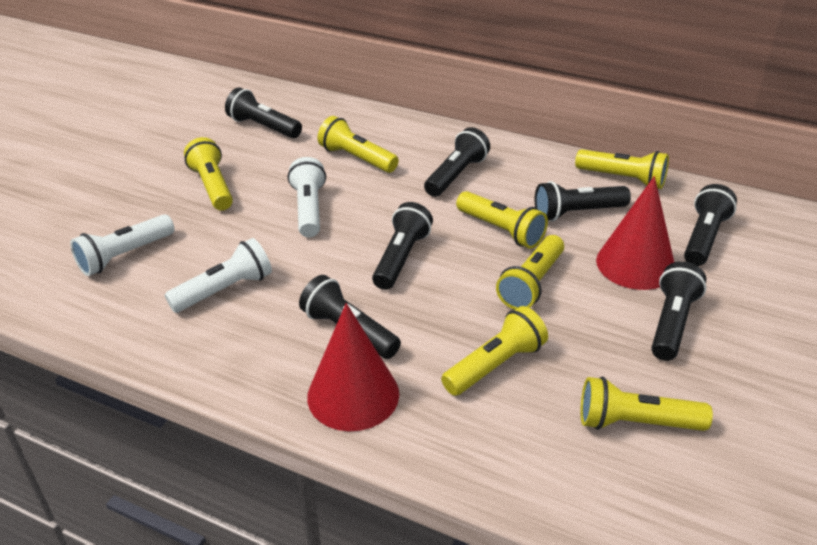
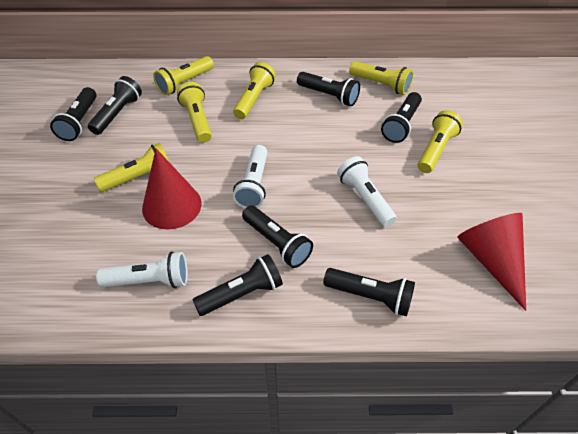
yellow flashlight: 7 -> 6

